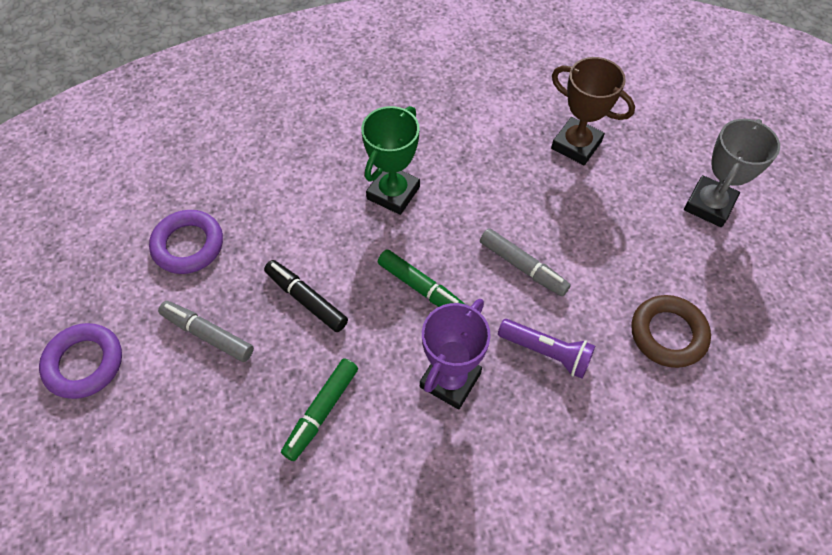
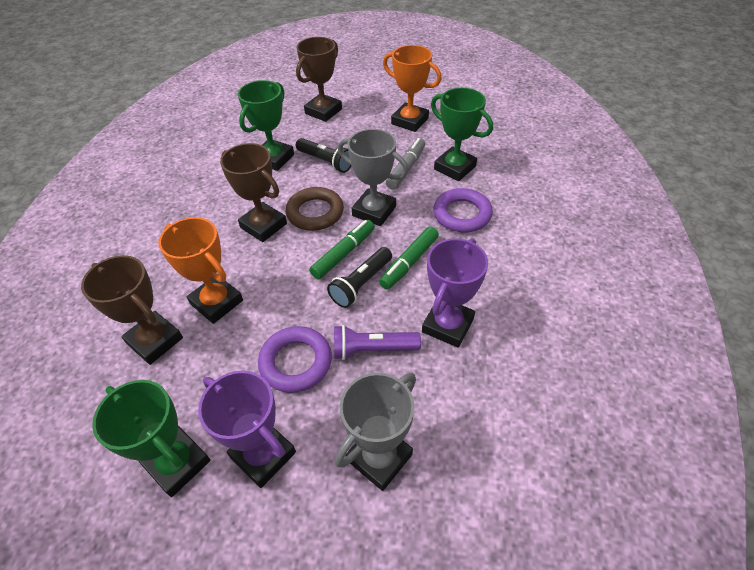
black flashlight: 0 -> 2
black marker: 1 -> 0
brown trophy: 1 -> 3
green trophy: 1 -> 3
grey marker: 2 -> 1
grey trophy: 1 -> 2
orange trophy: 0 -> 2
purple trophy: 1 -> 2

